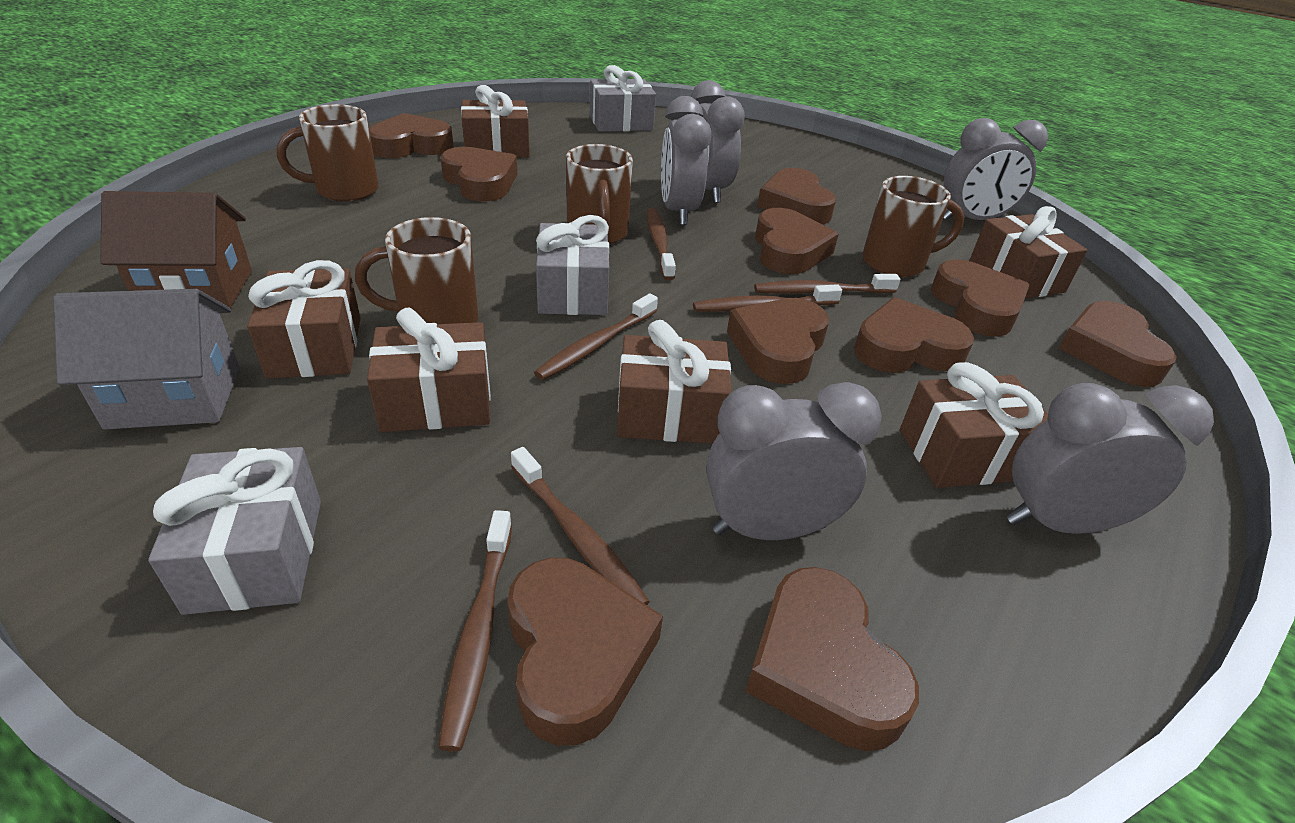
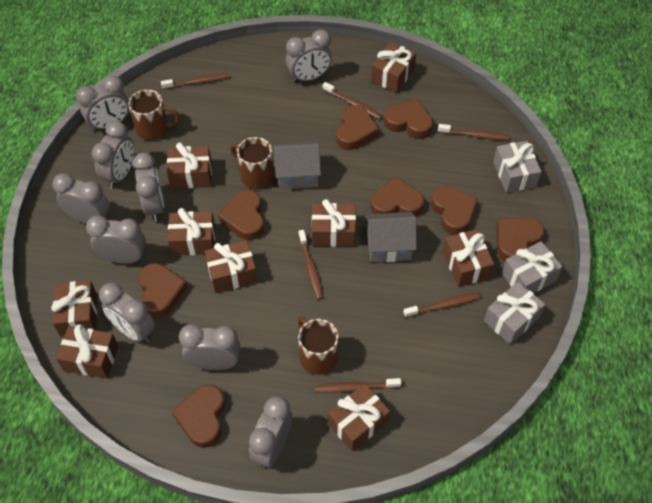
brown gift: 6 -> 9
brown heart: 10 -> 8
brown house: 1 -> 0
brown mug: 4 -> 3
grey clock: 5 -> 9
grey house: 1 -> 2

